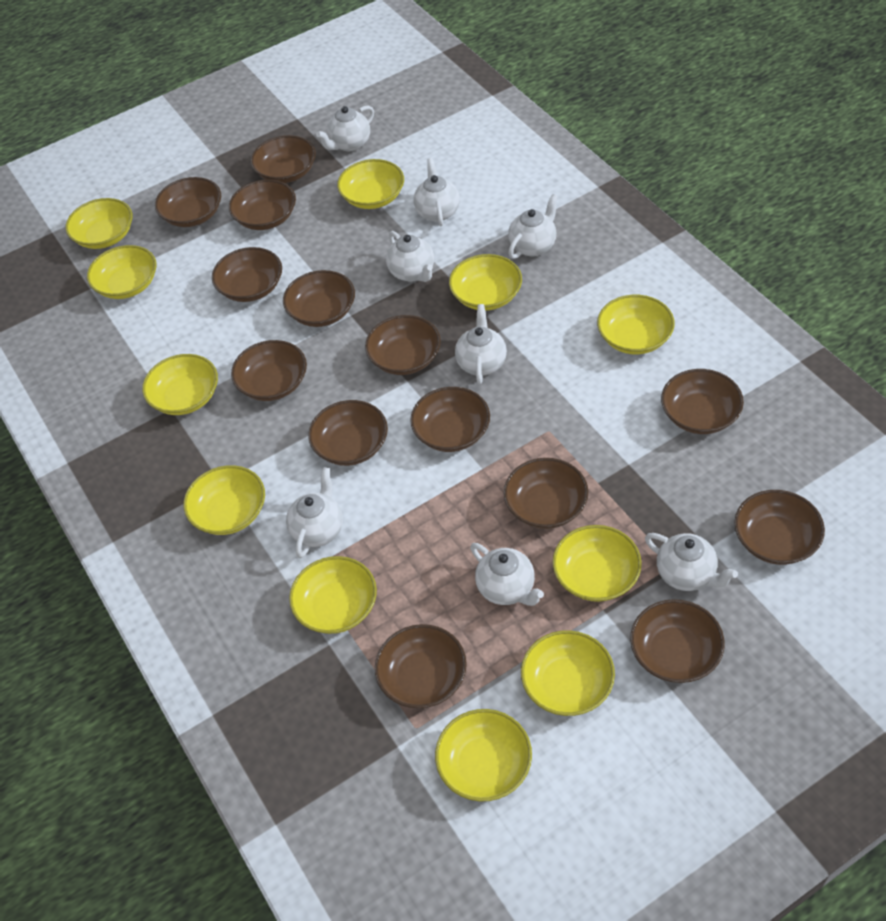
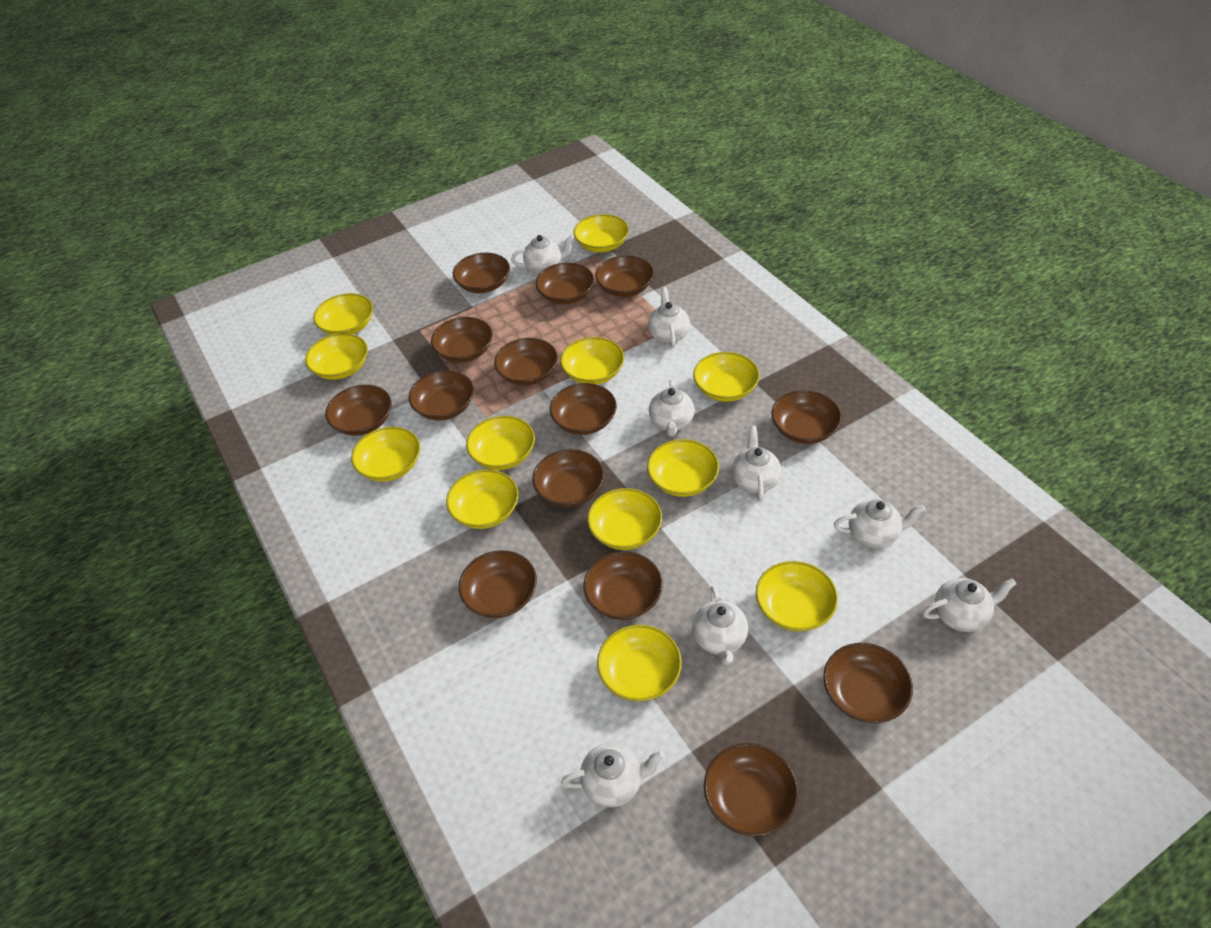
yellow bowl: 11 -> 12

